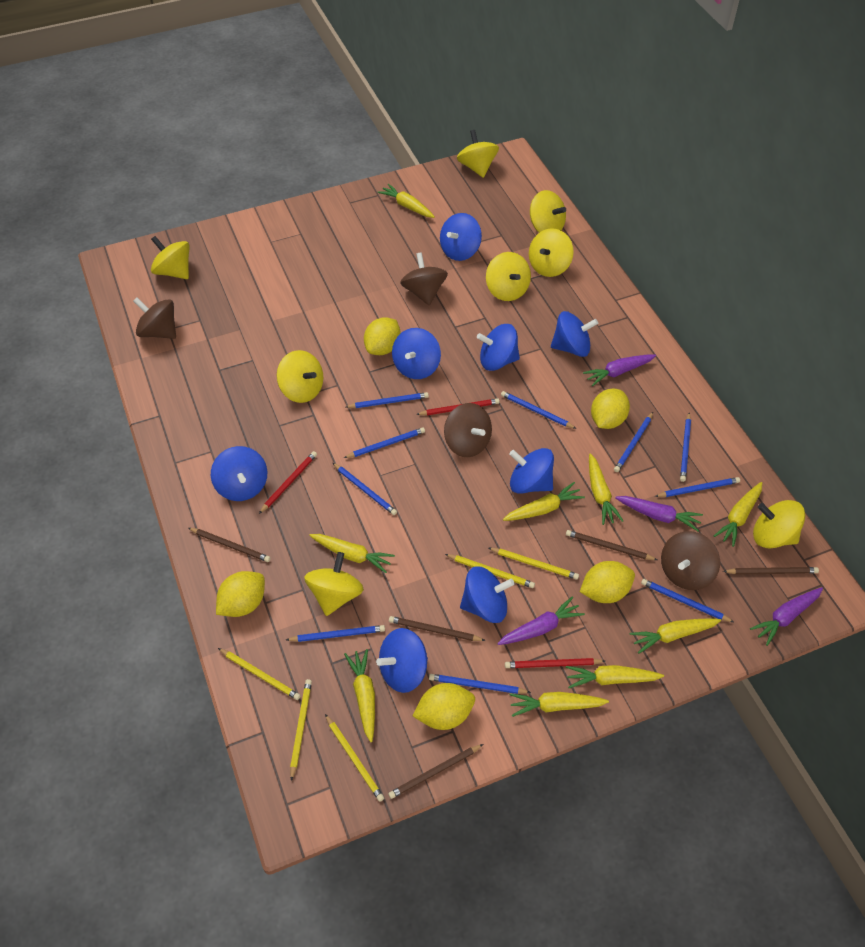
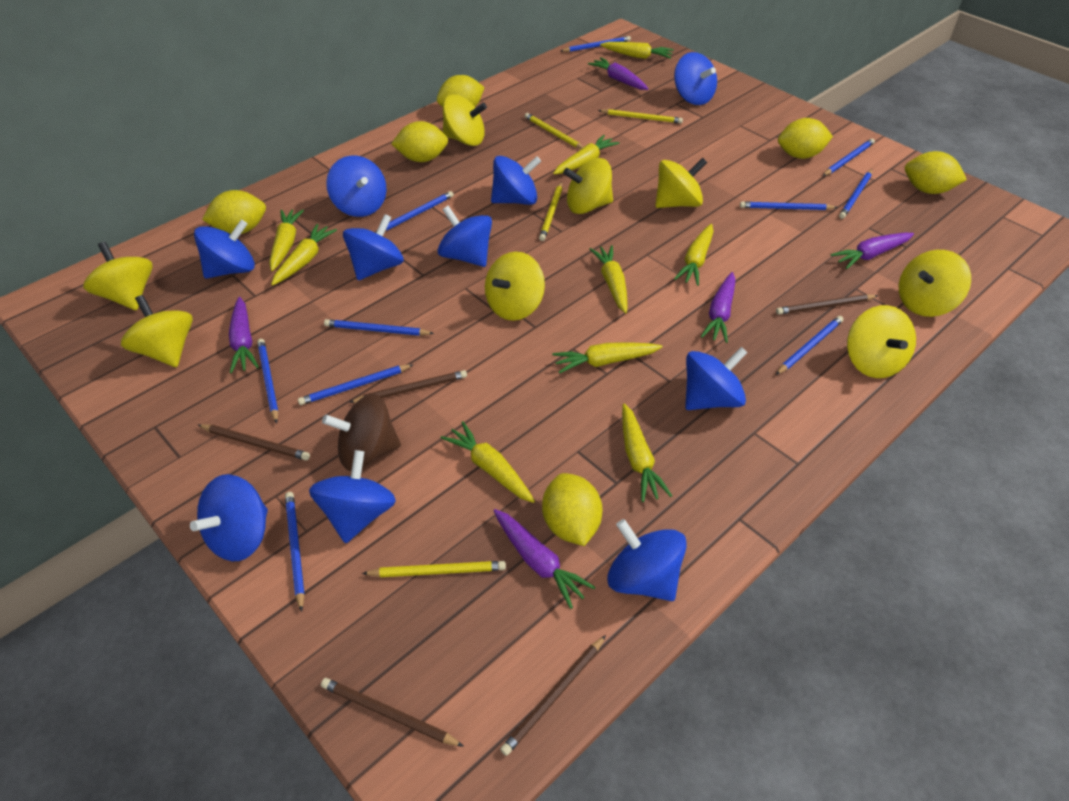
blue spinning top: 8 -> 10
brown spinning top: 4 -> 1
purple carrot: 4 -> 5
red pencil: 3 -> 0
yellow lemon: 5 -> 6
yellow pencil: 5 -> 4

